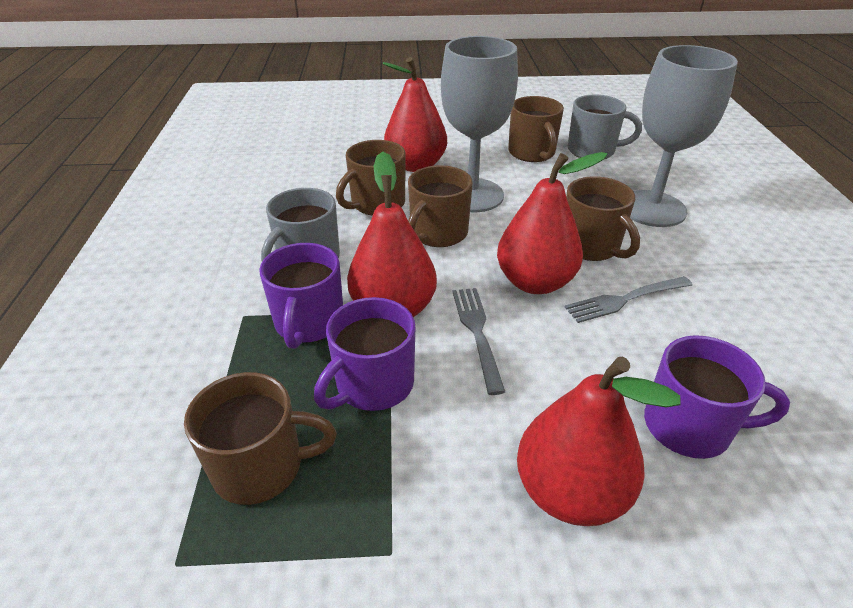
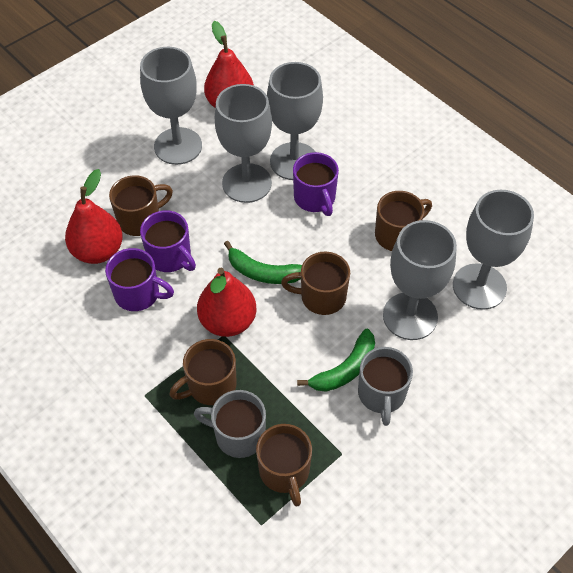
green banana: 0 -> 2
grey fork: 2 -> 0
grey goblet: 2 -> 5
red pear: 4 -> 3

